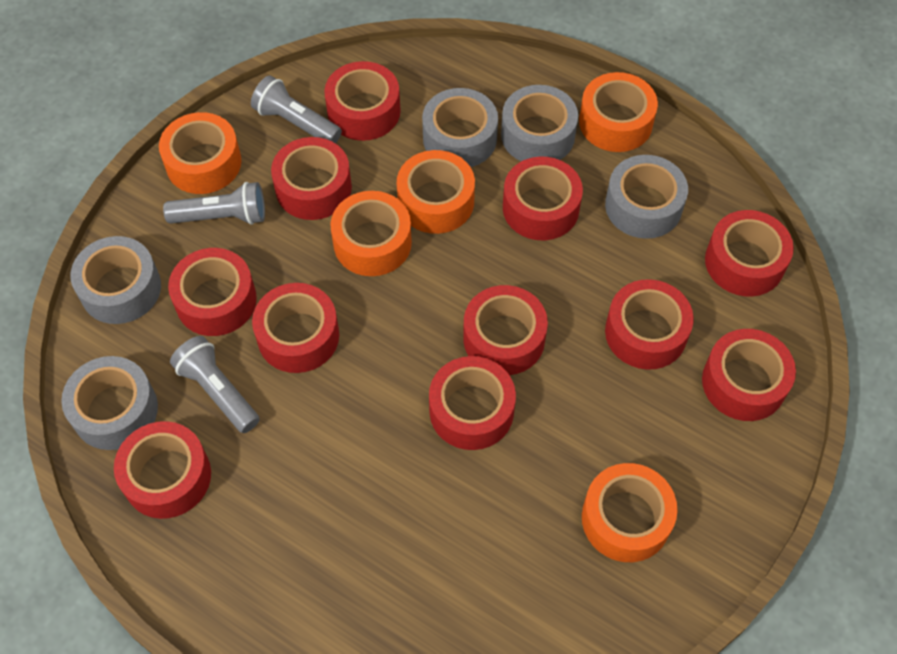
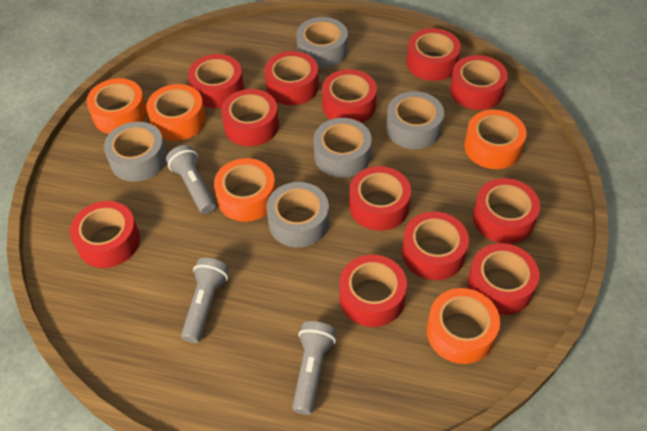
red tape: 11 -> 12

